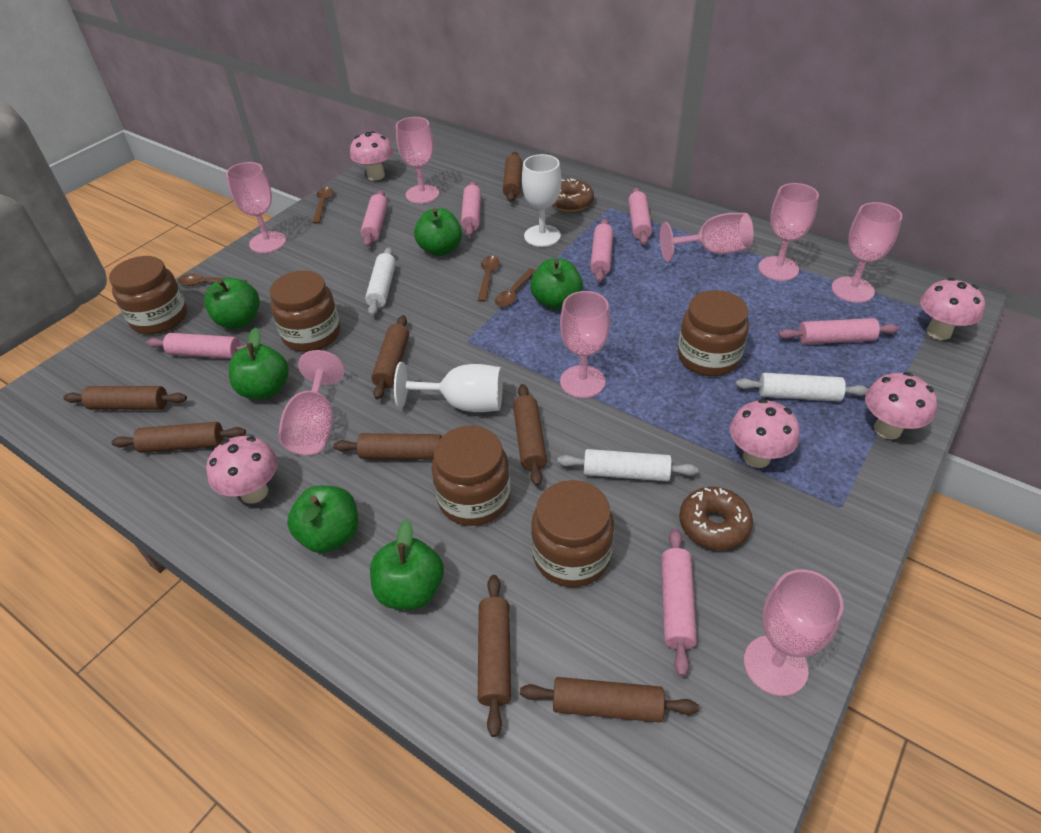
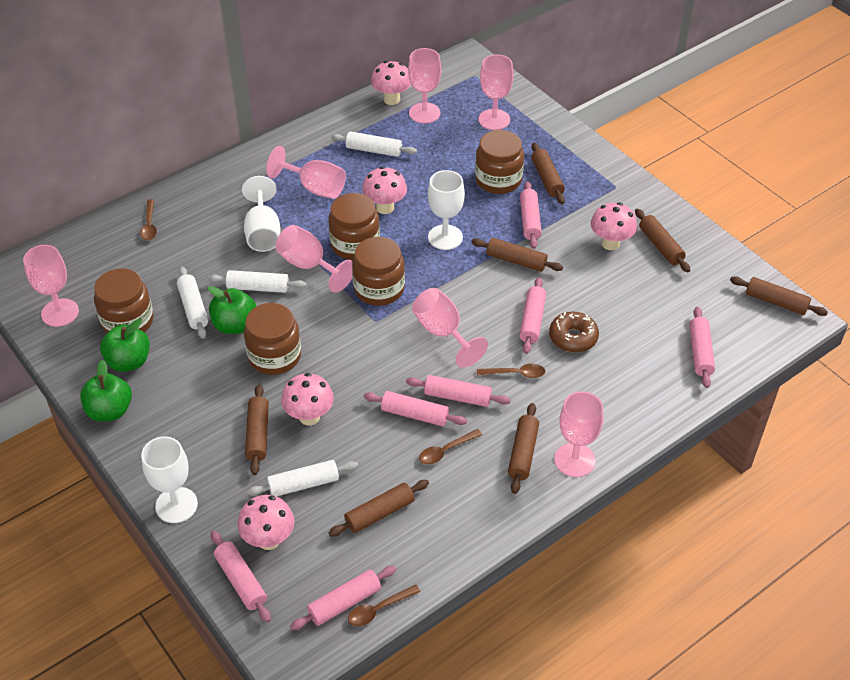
brown donut: 2 -> 1
brown rolling pin: 8 -> 7
green apple: 6 -> 3
pink goblet: 8 -> 7
white goblet: 2 -> 3
white rolling pin: 3 -> 4

